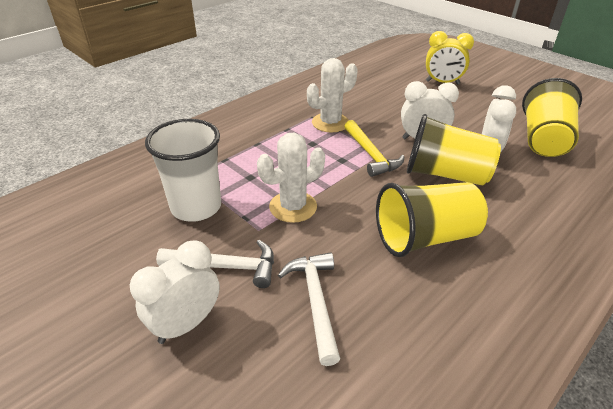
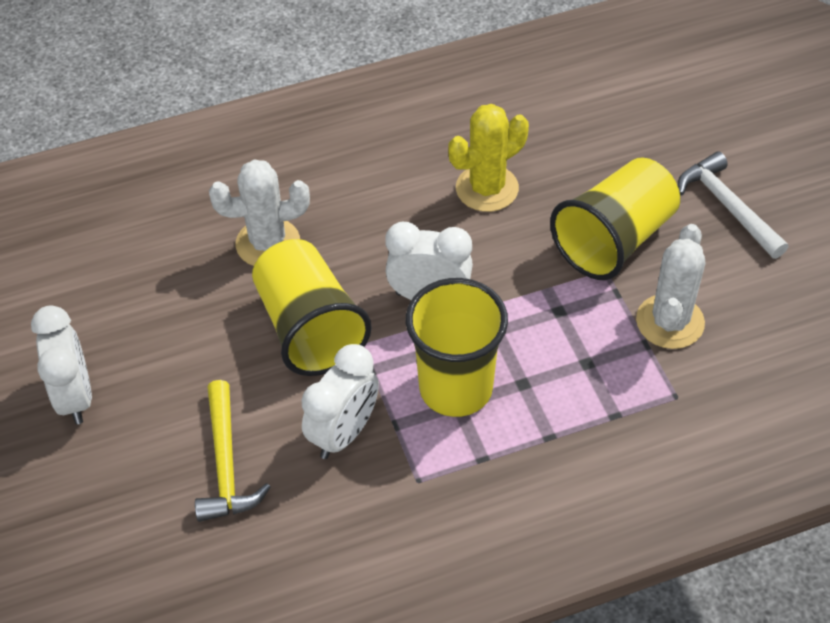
white cup: 1 -> 0
white hammer: 2 -> 1
yellow cactus: 0 -> 1
yellow clock: 1 -> 0

